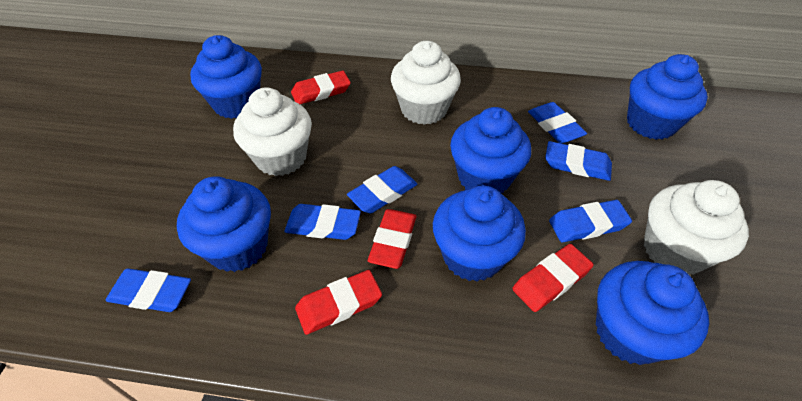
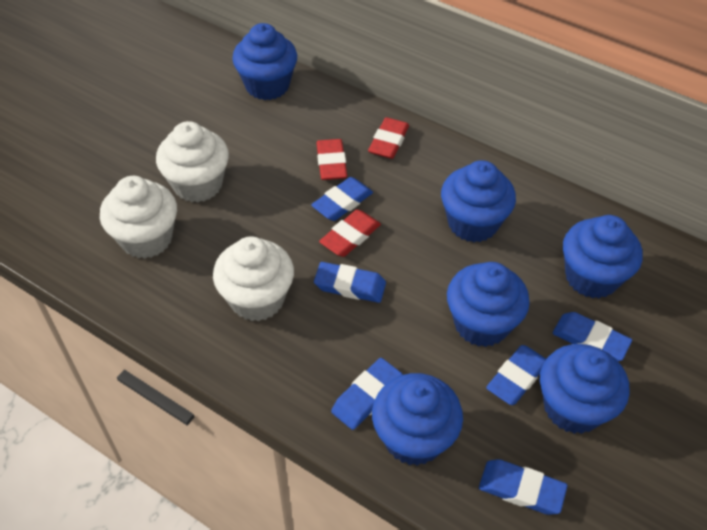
red eraser: 4 -> 3

